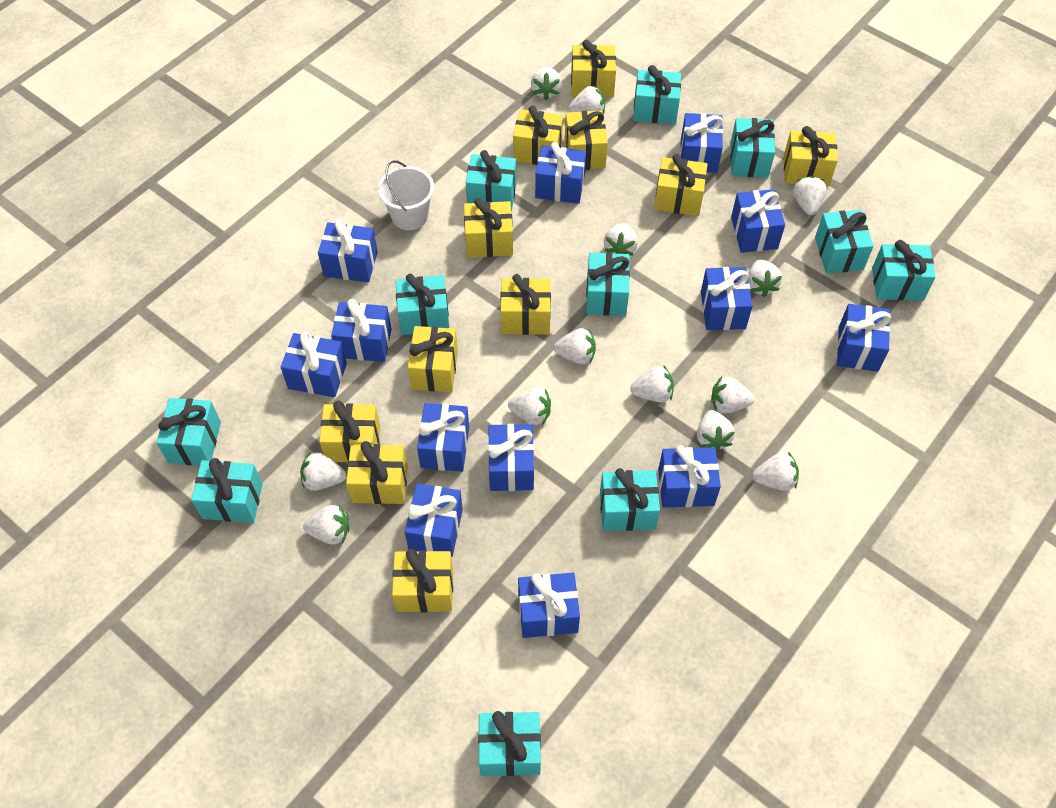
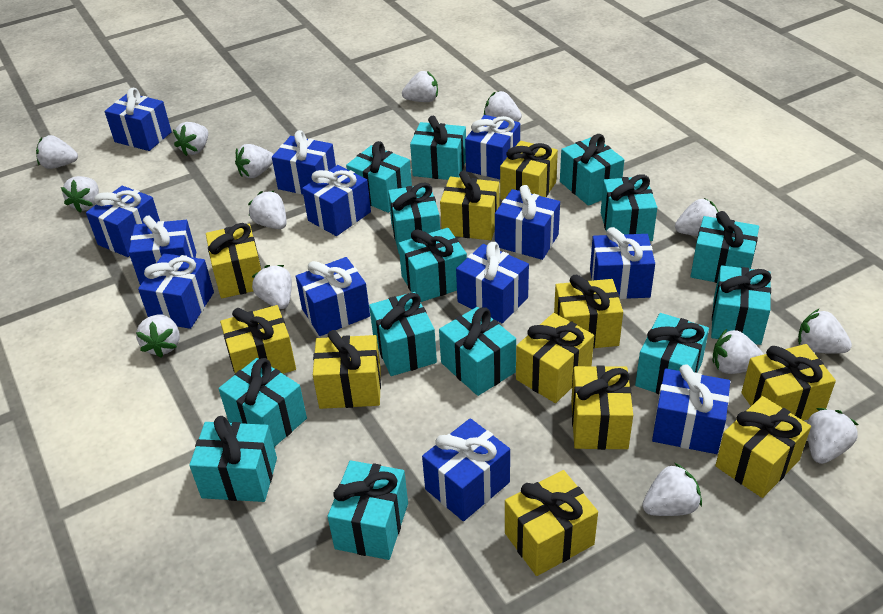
turquoise gift: 11 -> 14
white bucket: 1 -> 0
white strawberry: 13 -> 14

